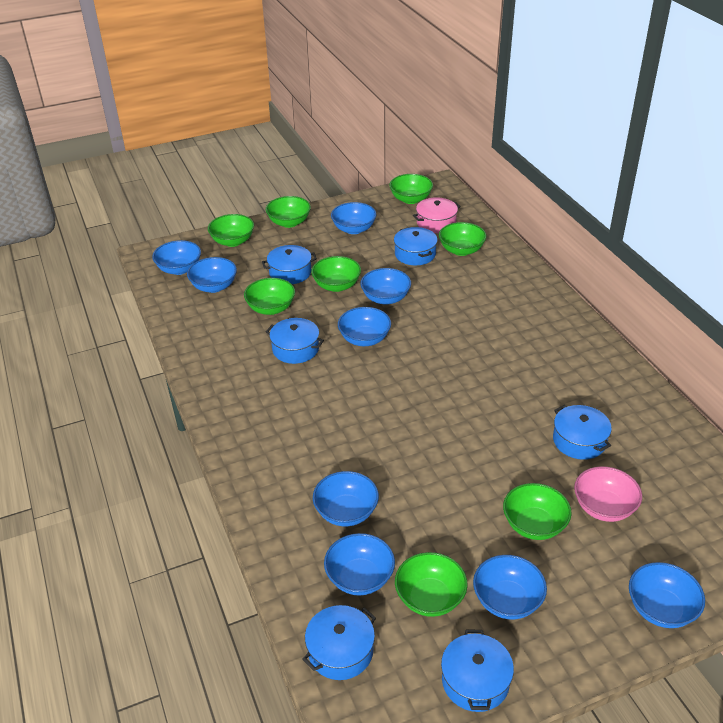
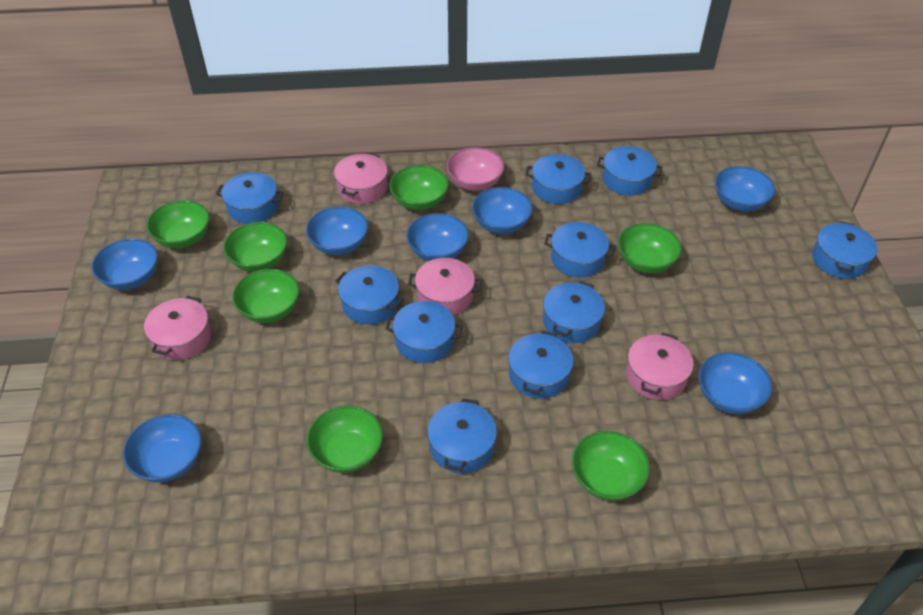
blue bowl: 9 -> 7
blue pot: 6 -> 10
green bowl: 8 -> 7
pink pot: 1 -> 4

